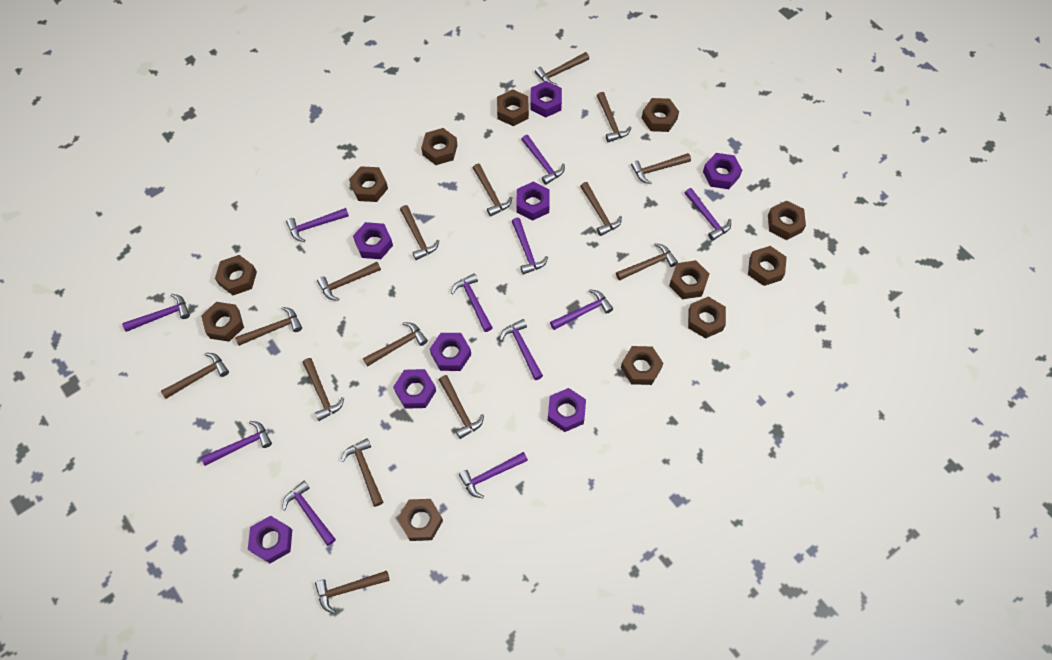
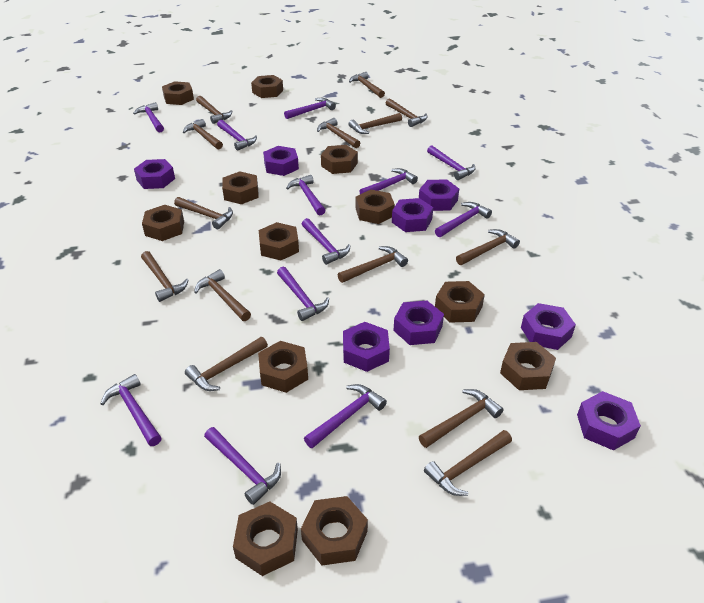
brown hammer: 15 -> 14
purple hammer: 11 -> 12

